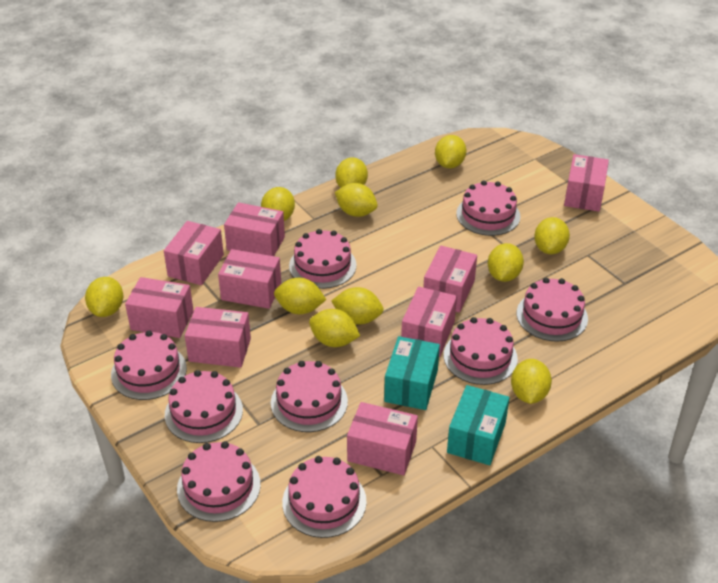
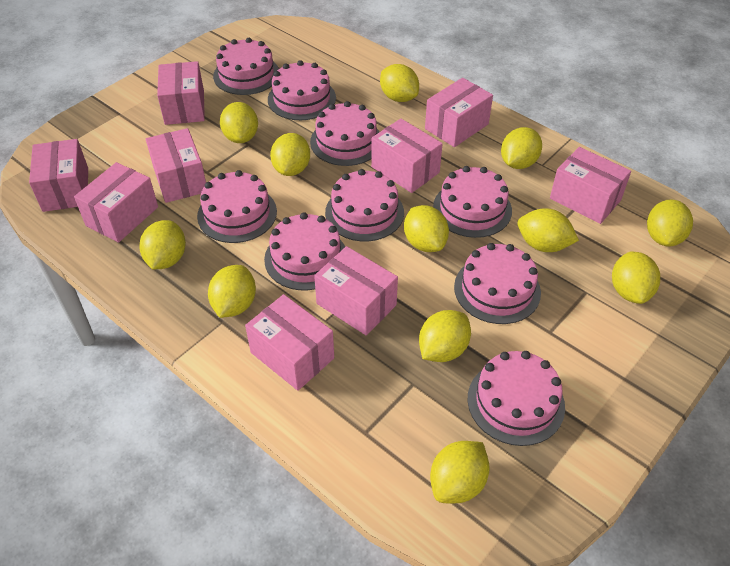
turquoise box: 2 -> 0
yellow lemon: 11 -> 12

